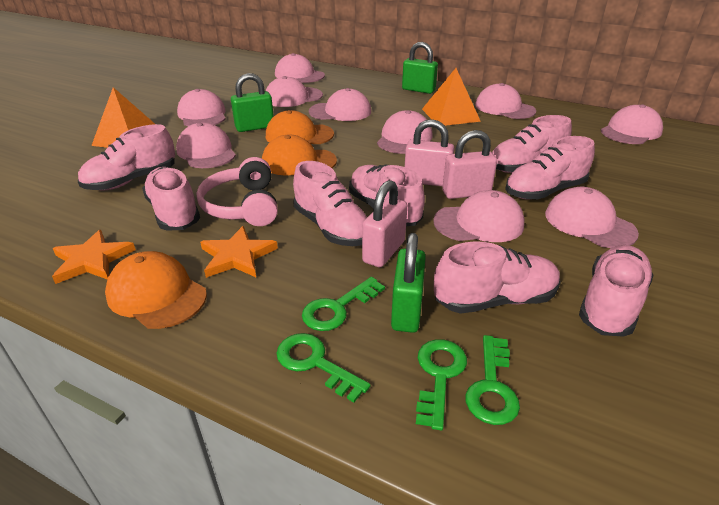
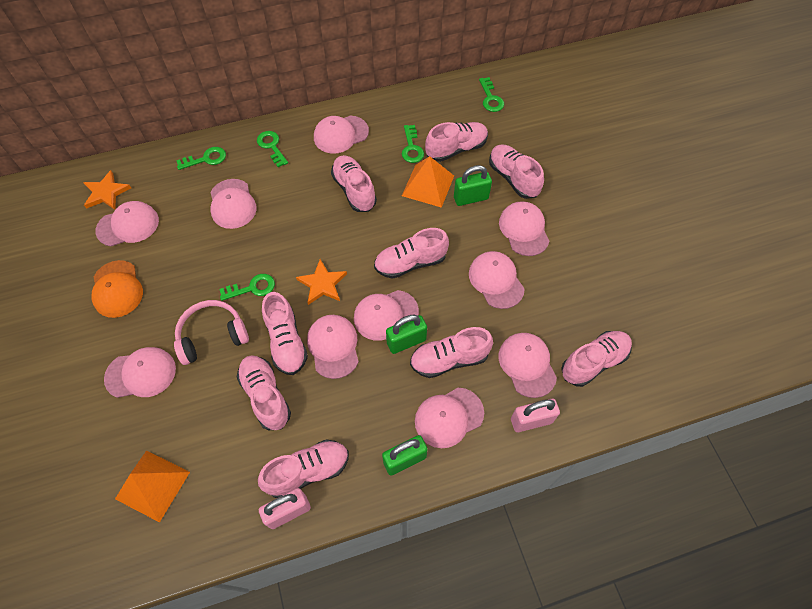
green key: 4 -> 5
orange cap: 3 -> 1
pink padlock: 3 -> 2
pink shoe: 8 -> 9

